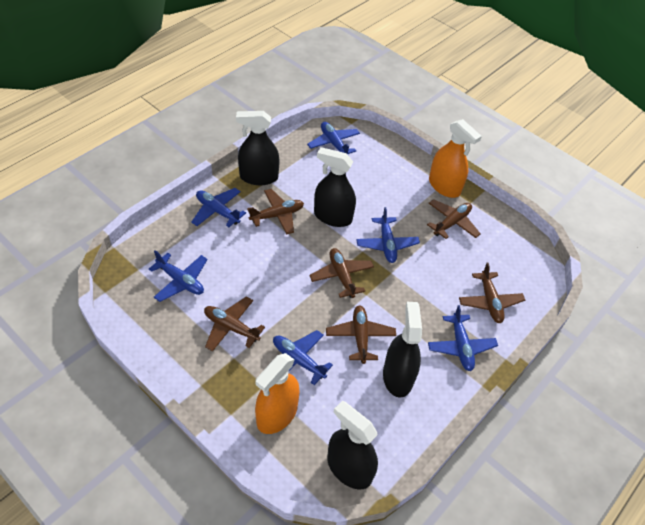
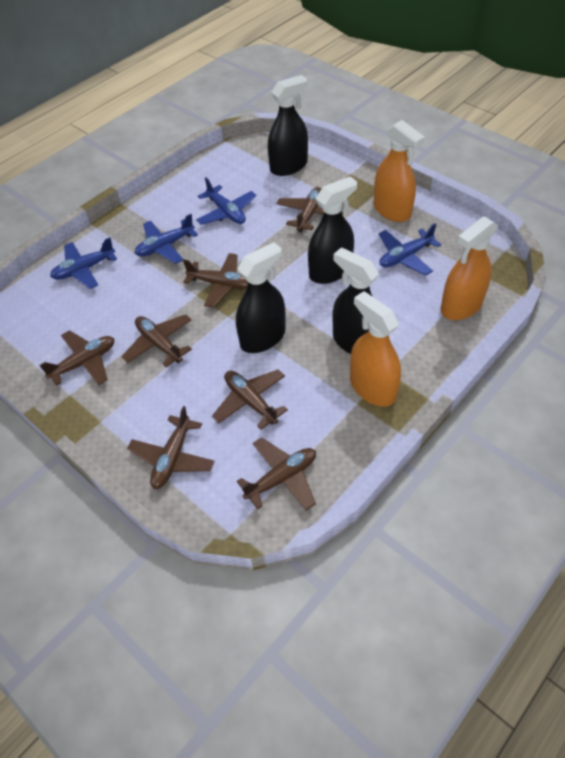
blue plane: 6 -> 4
brown plane: 6 -> 7
orange spray bottle: 2 -> 3

